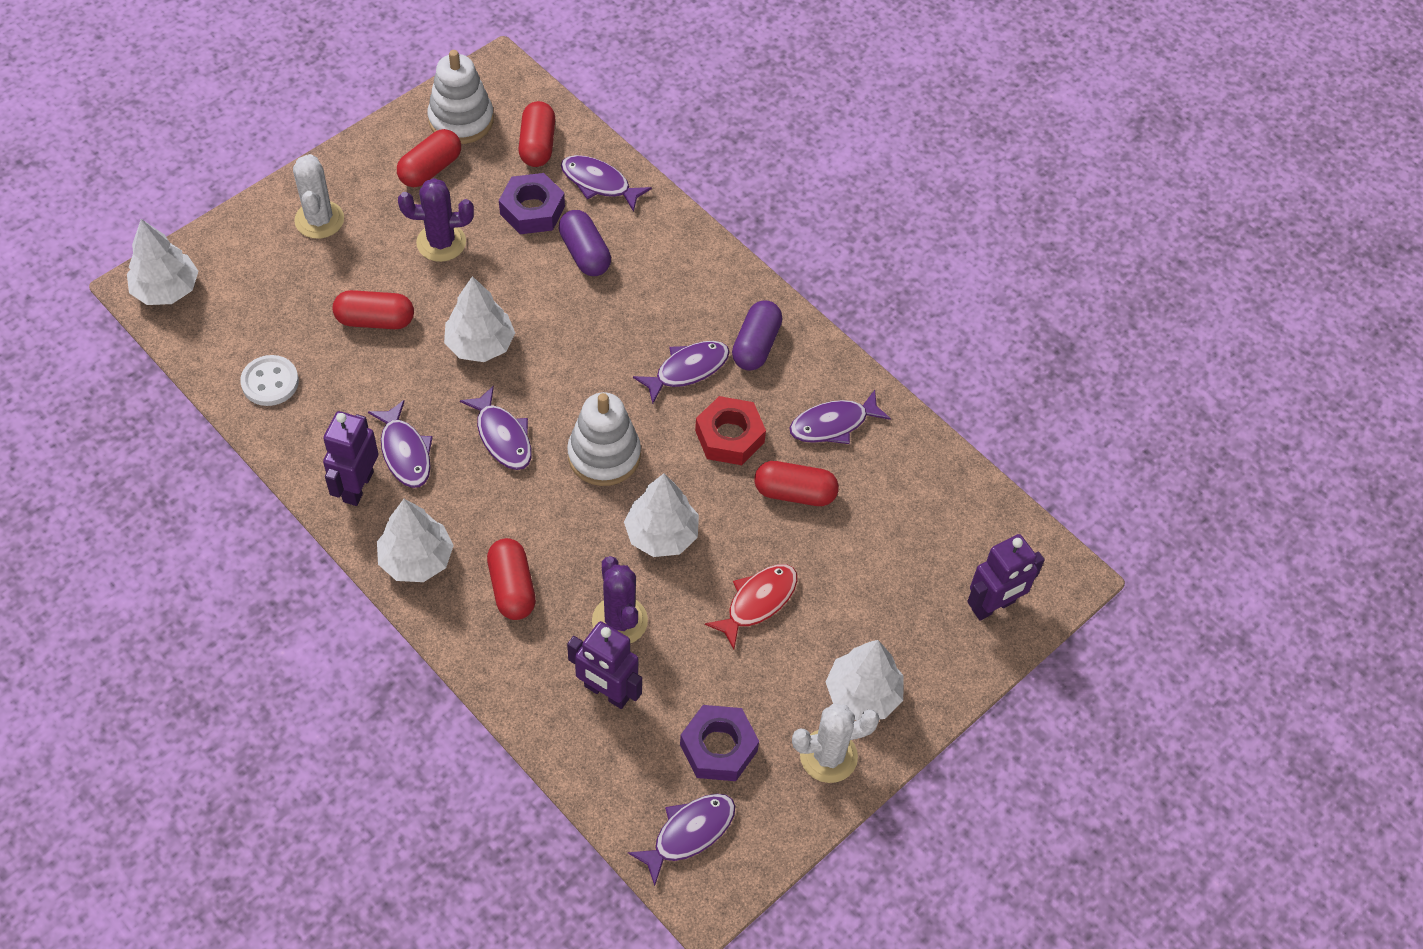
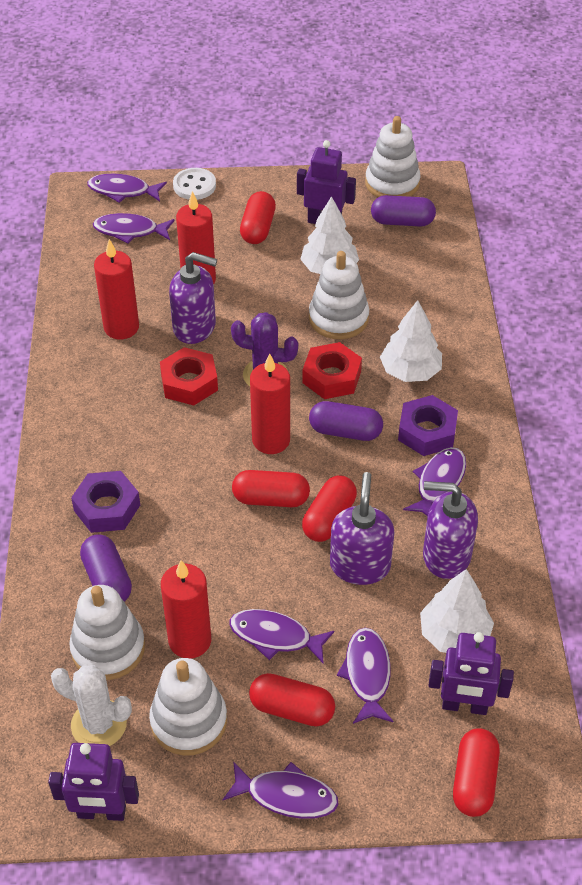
purple cactus: 2 -> 1
purple capsule: 2 -> 3
purple soap dispenser: 0 -> 3
red candle: 0 -> 4
red fish: 1 -> 0
red nut: 1 -> 2
white cactus: 2 -> 1
white stacking toy: 2 -> 4
white tree: 5 -> 3

